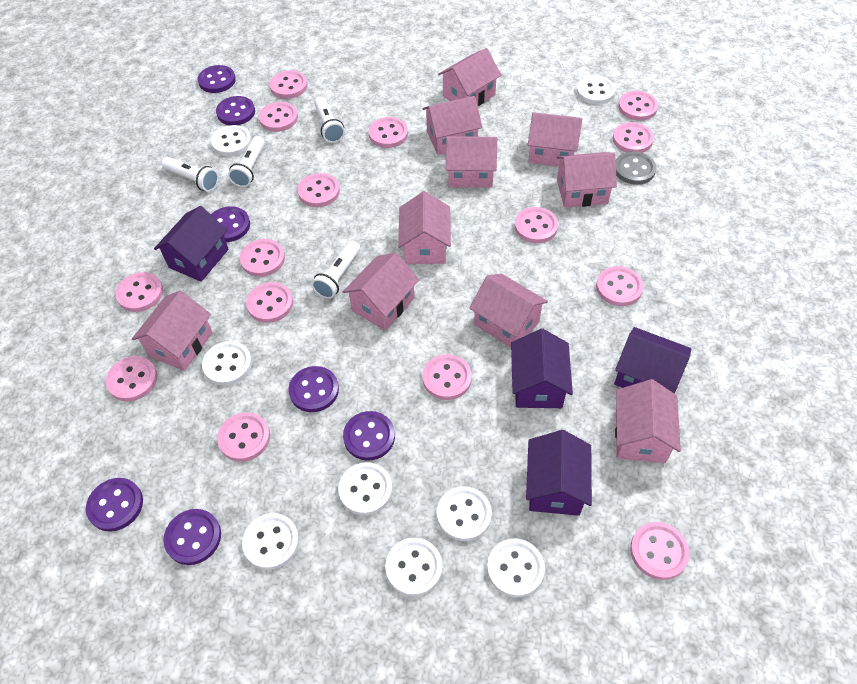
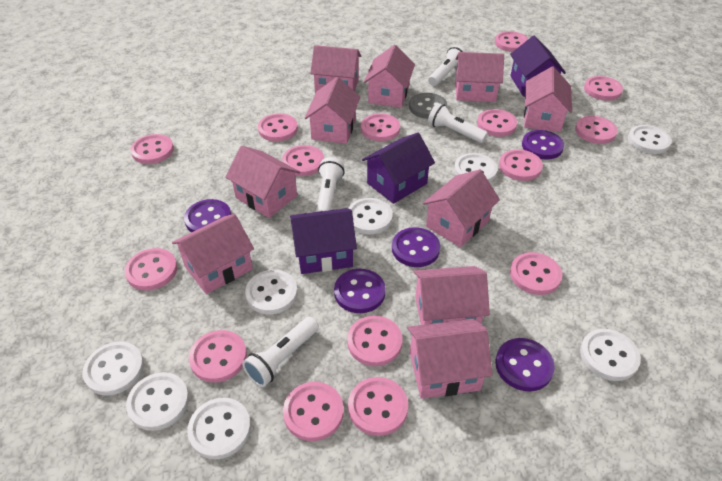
purple button: 7 -> 5
purple house: 4 -> 3

